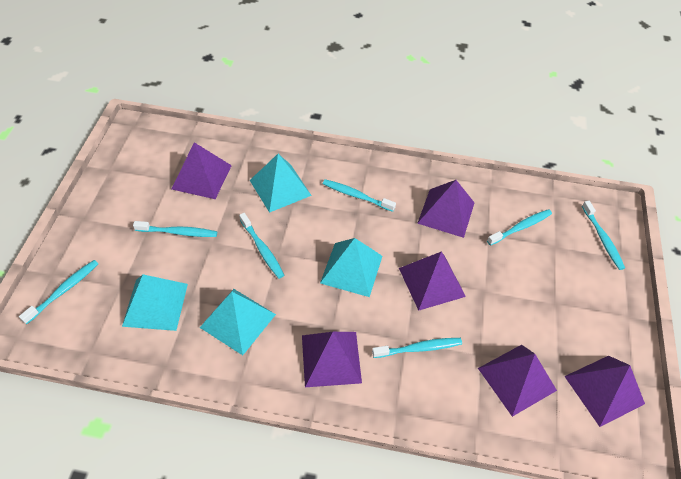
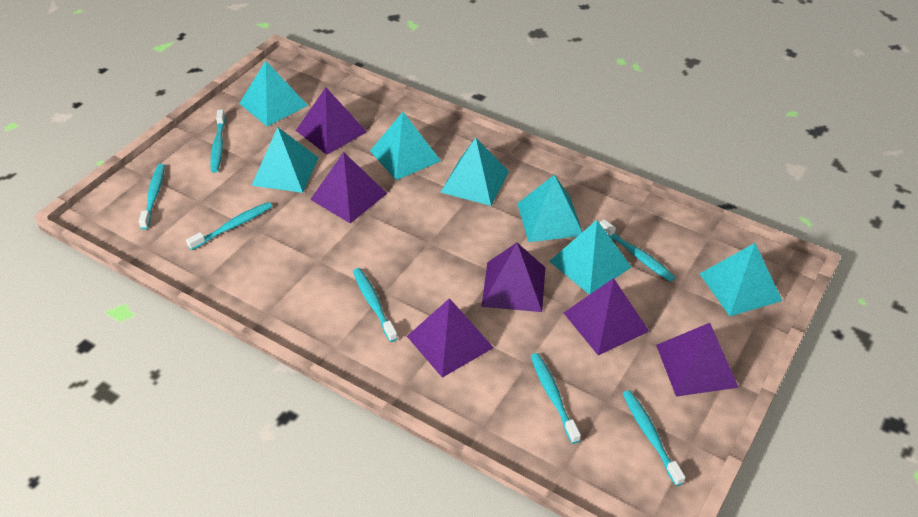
turquoise pyramid: 4 -> 7

